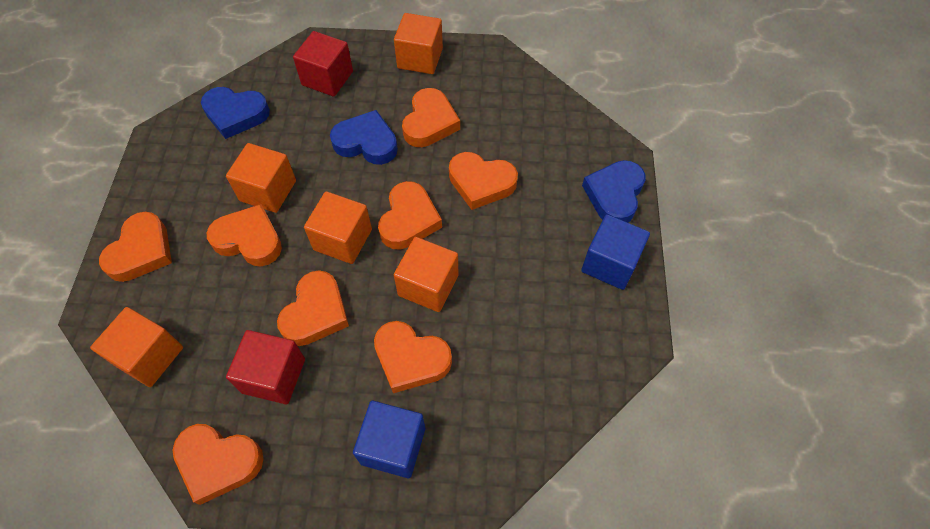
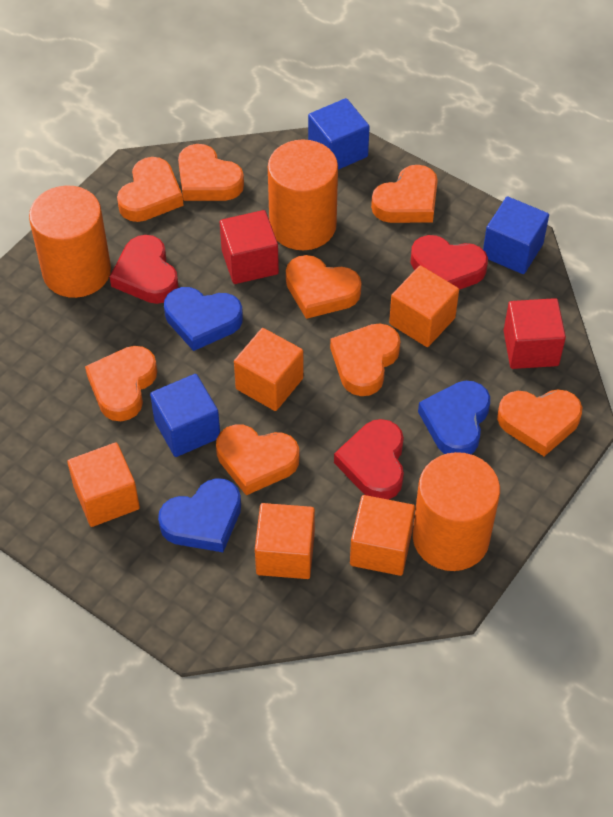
blue cube: 2 -> 3
orange cylinder: 0 -> 3
red heart: 0 -> 3

